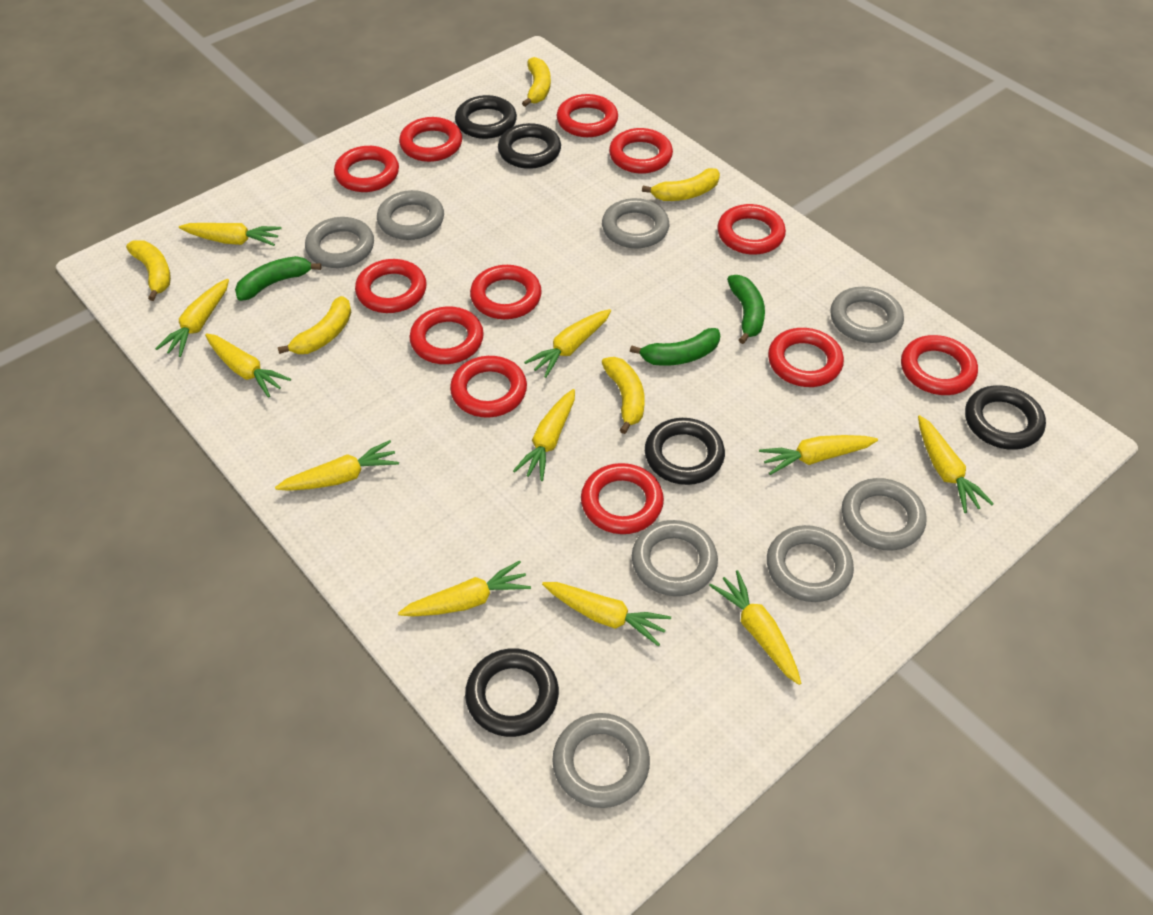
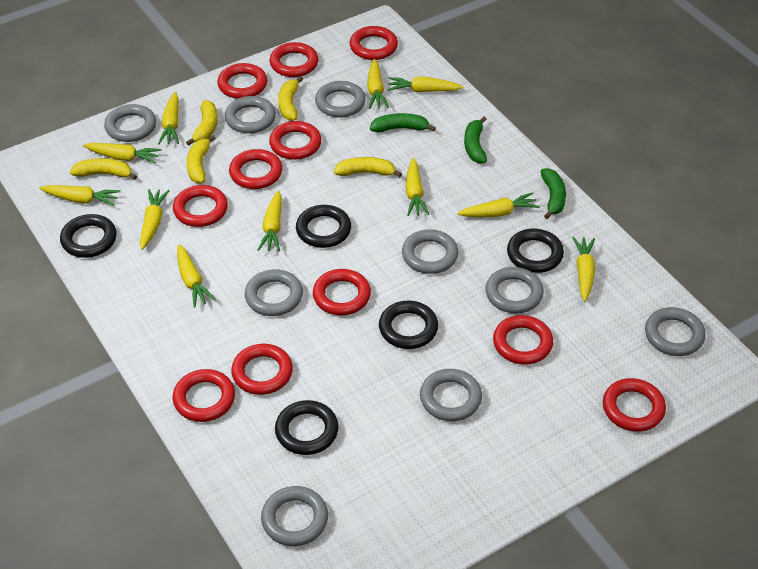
grey ring: 8 -> 9
red ring: 12 -> 11

